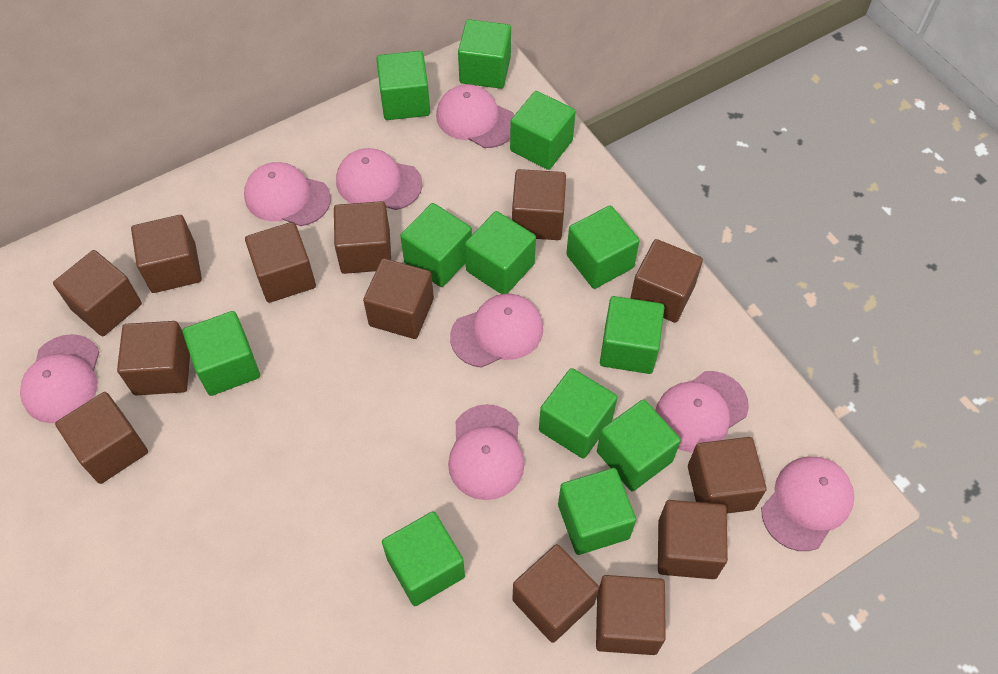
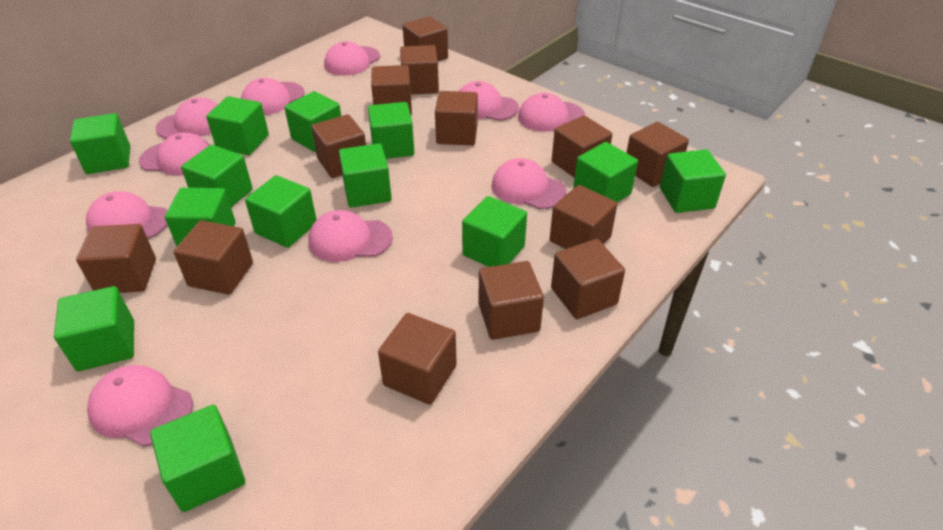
green cube: 12 -> 13
pink cap: 8 -> 10

